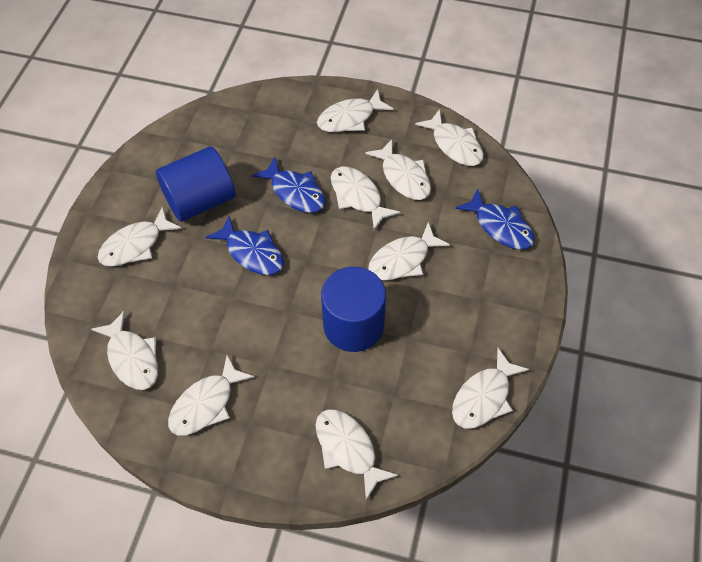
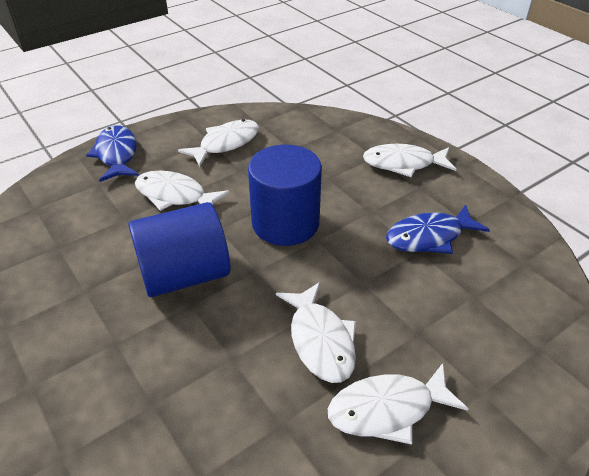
blue fish: 3 -> 2
white fish: 10 -> 5

